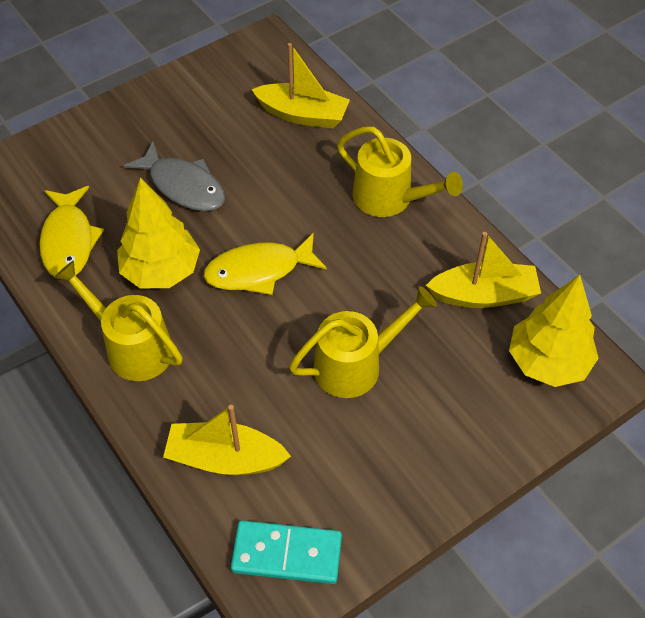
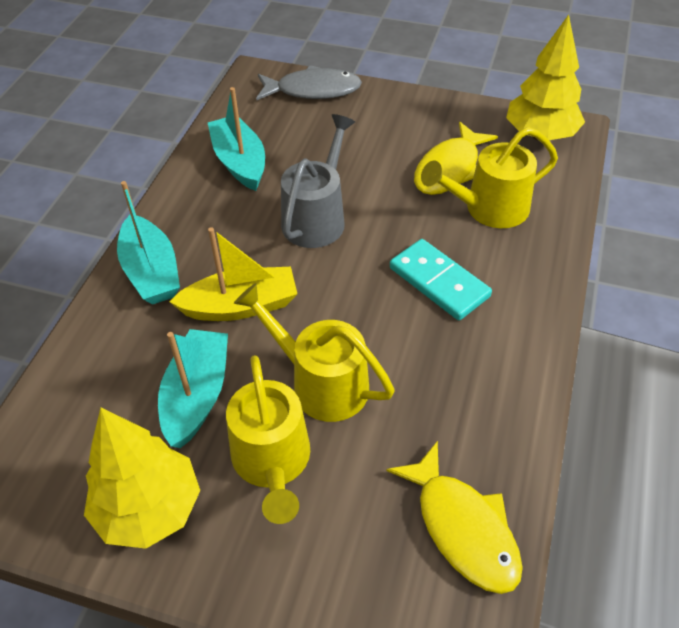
grey watering can: 0 -> 1
turquoise boat: 0 -> 3
yellow boat: 3 -> 1

